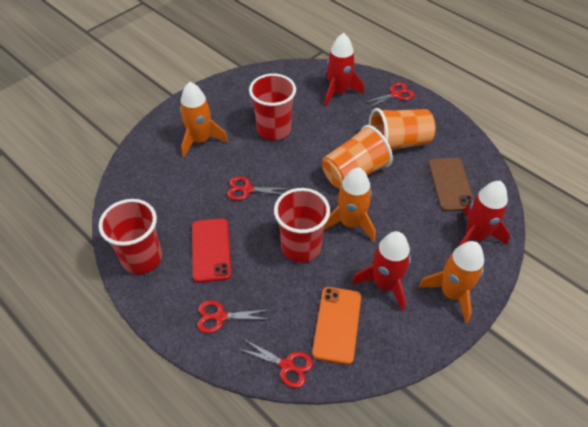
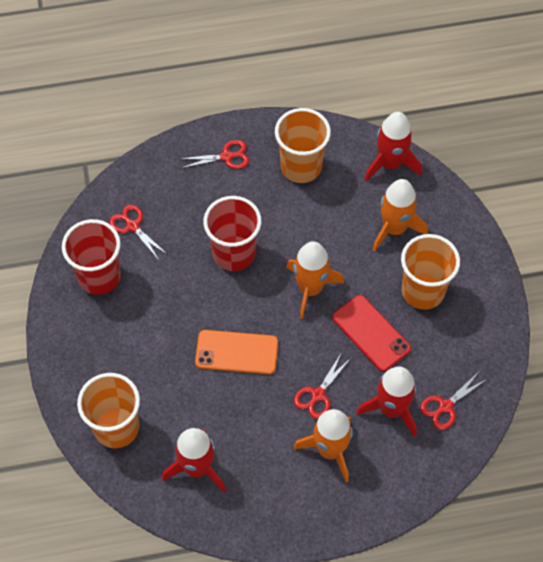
brown phone: 1 -> 0
orange cup: 2 -> 3
red cup: 3 -> 2

